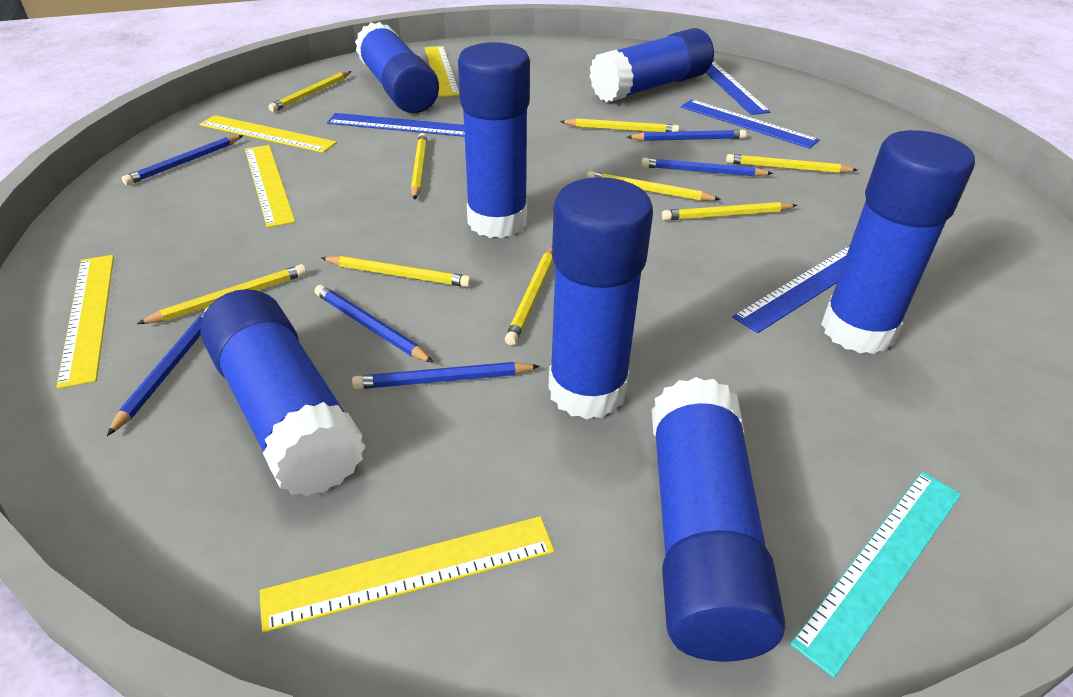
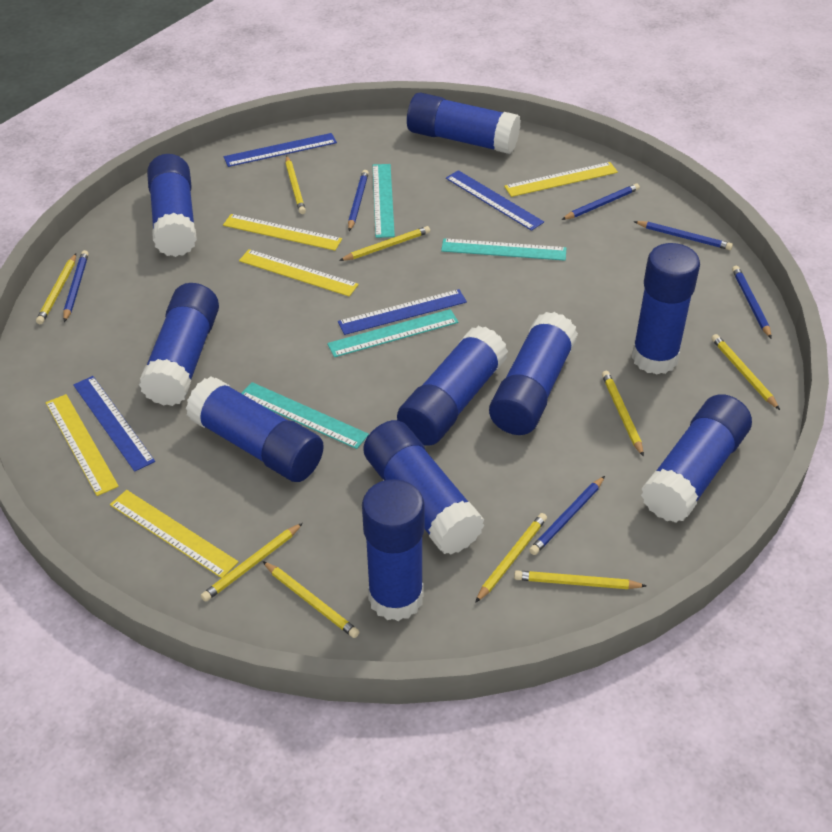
blue glue stick: 7 -> 10
turquoise ruler: 1 -> 4

